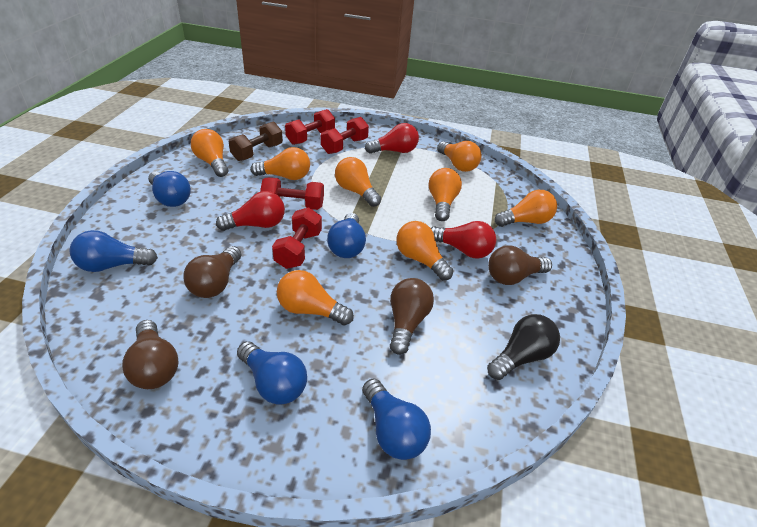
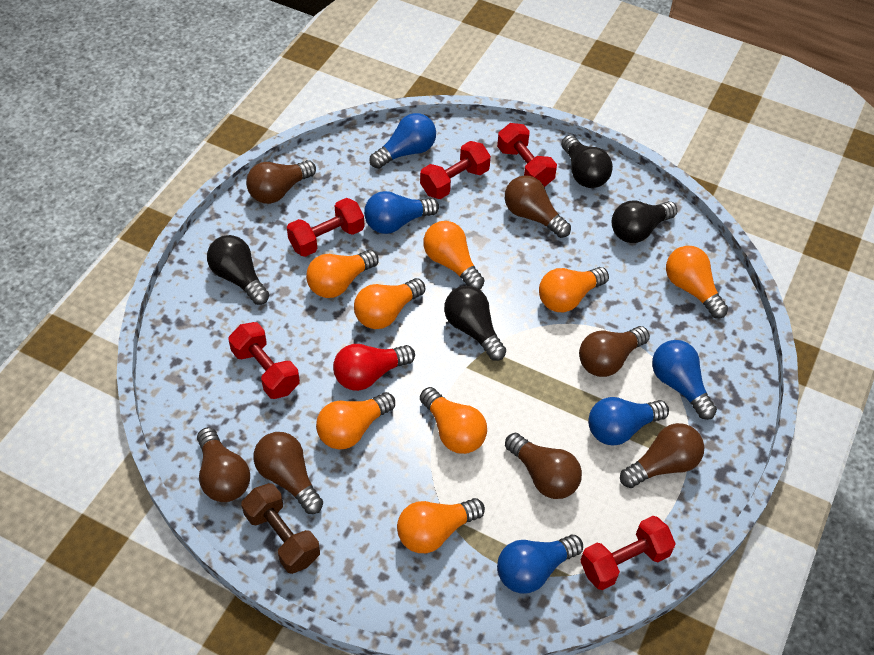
black light bulb: 1 -> 4
brown light bulb: 4 -> 7
red dumbbell: 4 -> 5
red light bulb: 3 -> 1

